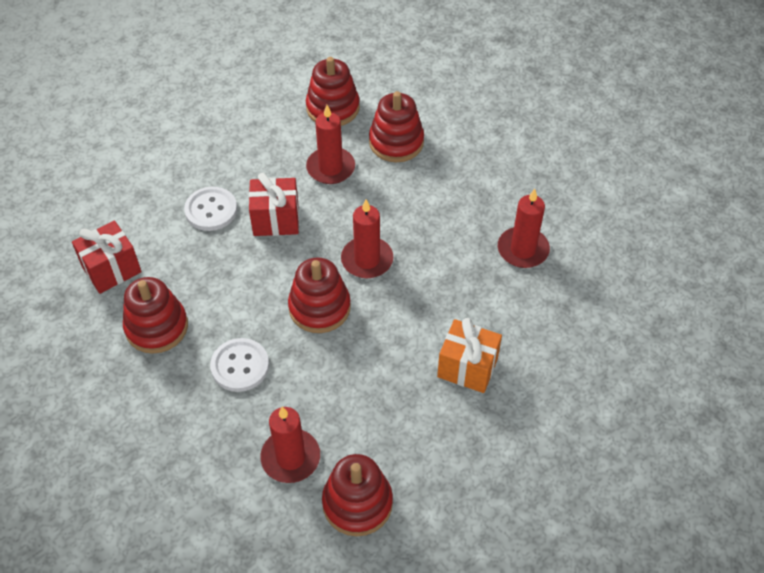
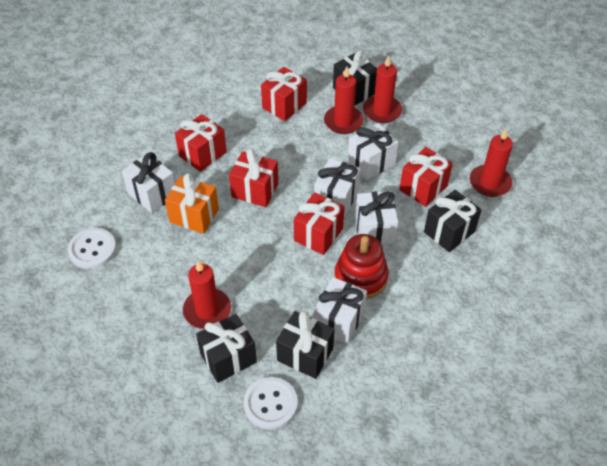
black gift: 0 -> 4
red gift: 2 -> 5
red stacking toy: 5 -> 1
white gift: 0 -> 5

